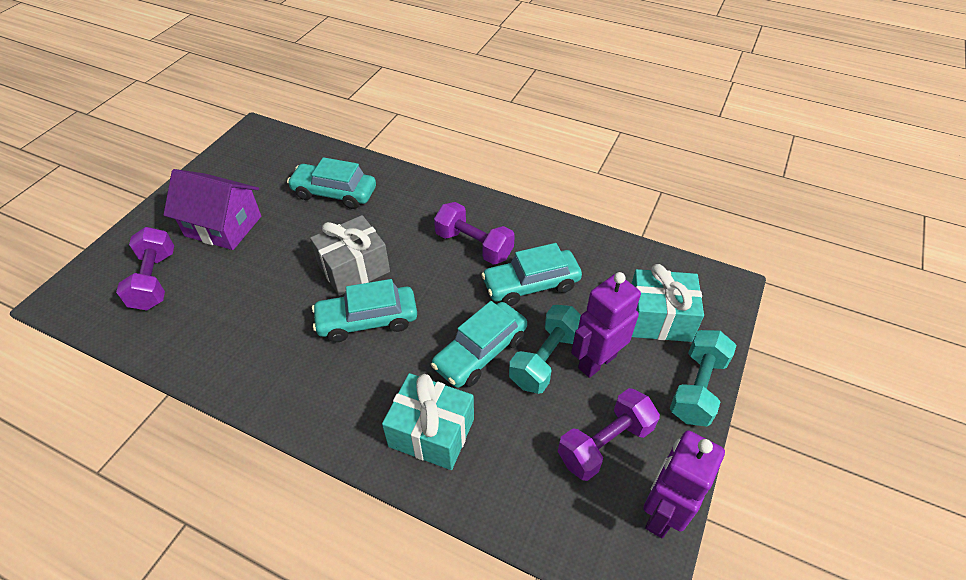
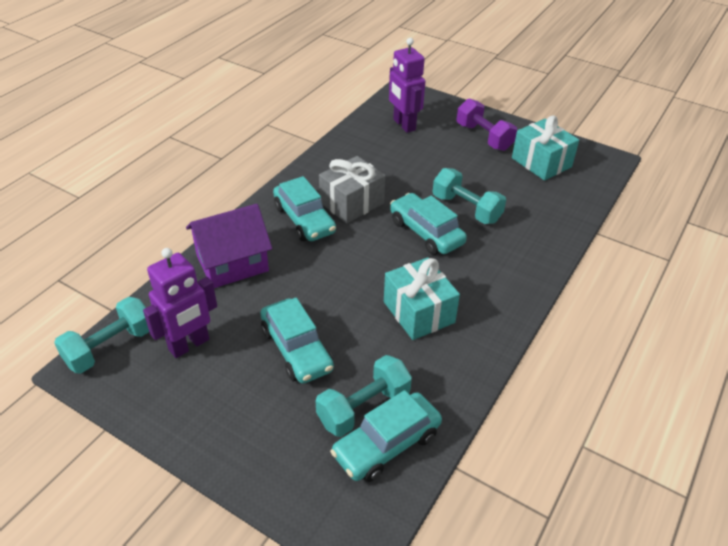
purple dumbbell: 3 -> 1
turquoise dumbbell: 2 -> 3

